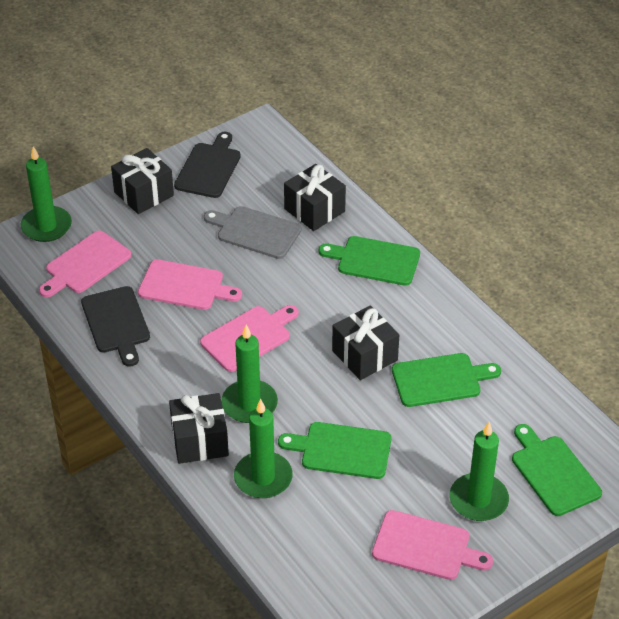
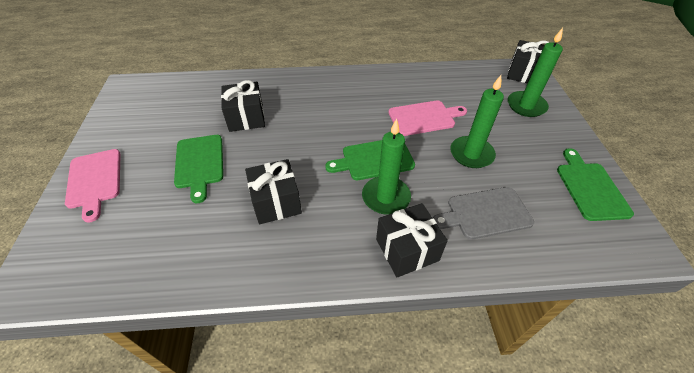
black cutting board: 2 -> 0
green candle: 4 -> 3
green cutting board: 4 -> 3
pink cutting board: 4 -> 2

